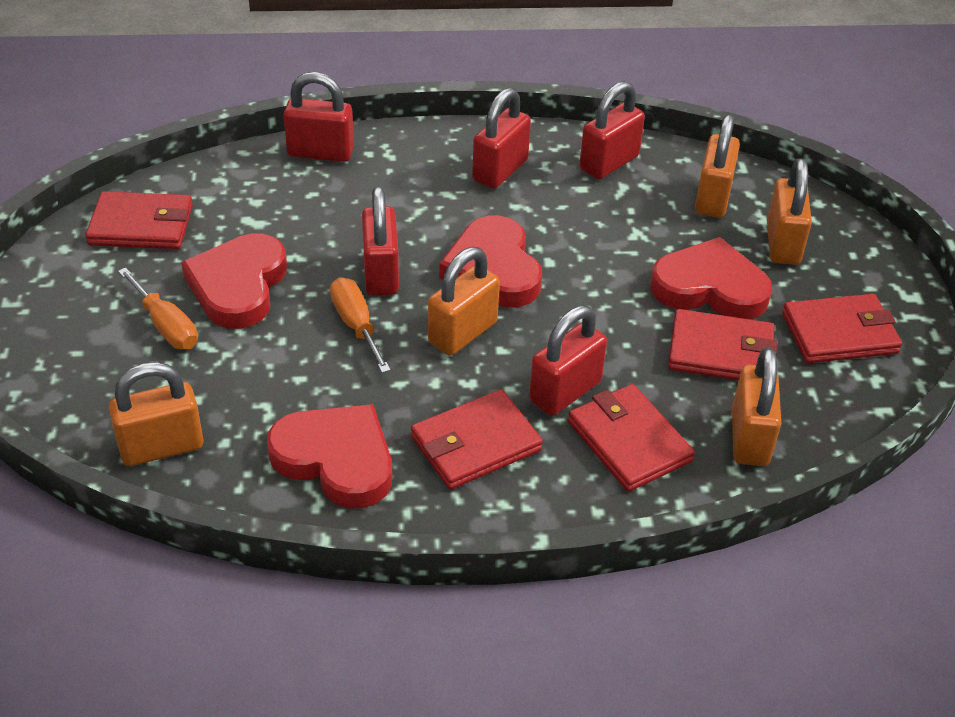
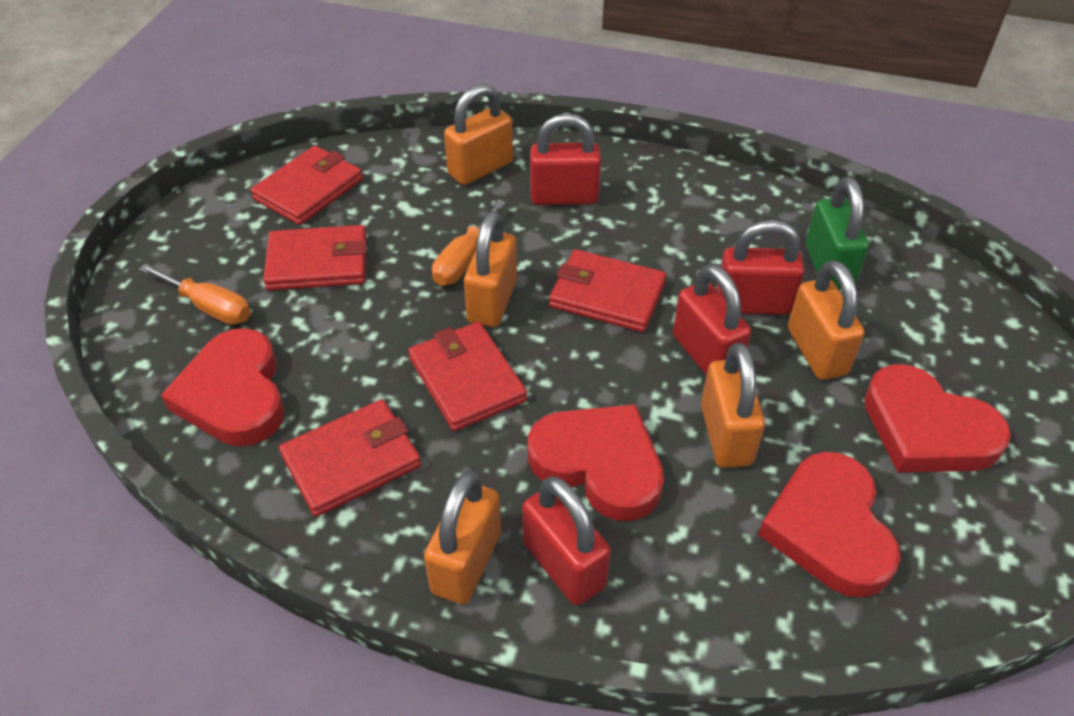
green padlock: 0 -> 1
red padlock: 5 -> 4

